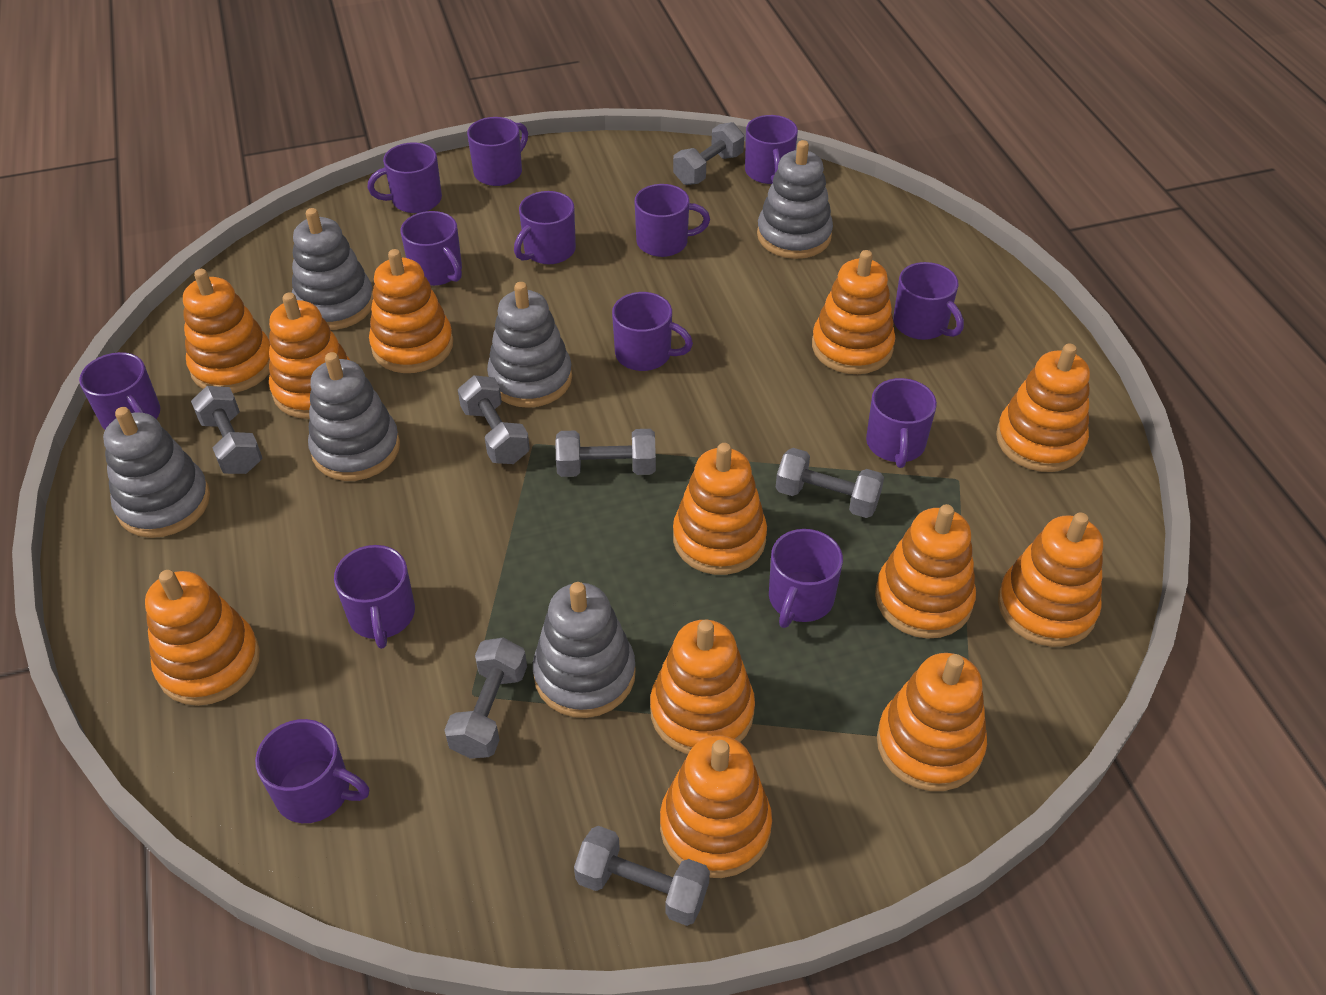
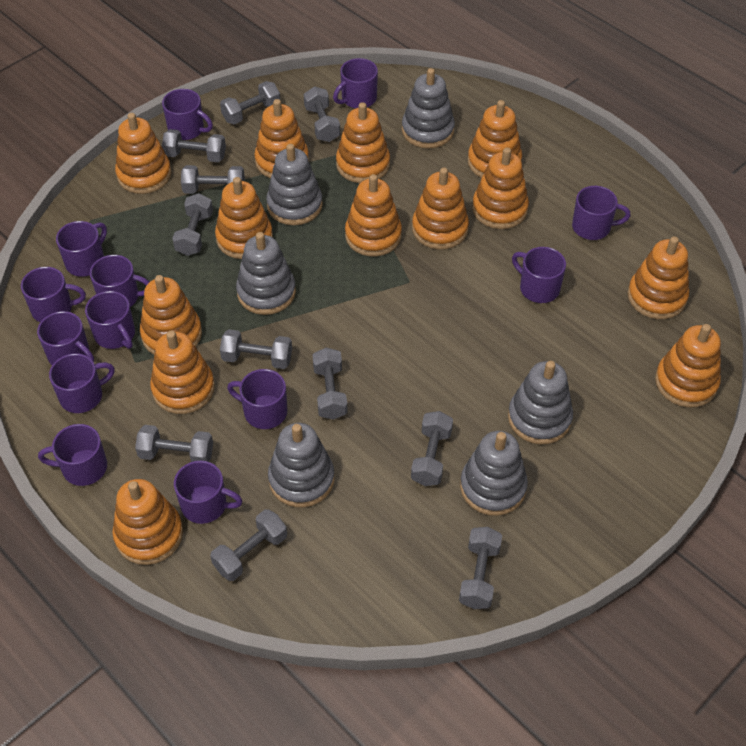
grey dumbbell: 7 -> 11
orange stacking toy: 12 -> 13

